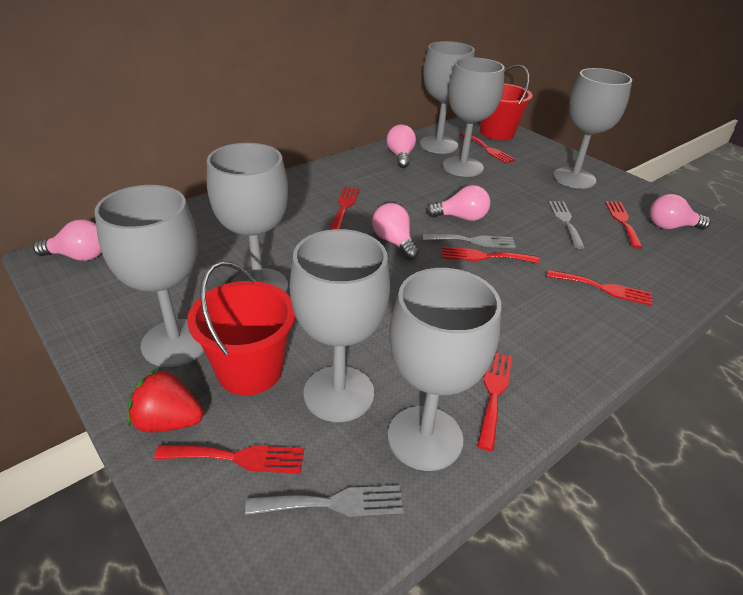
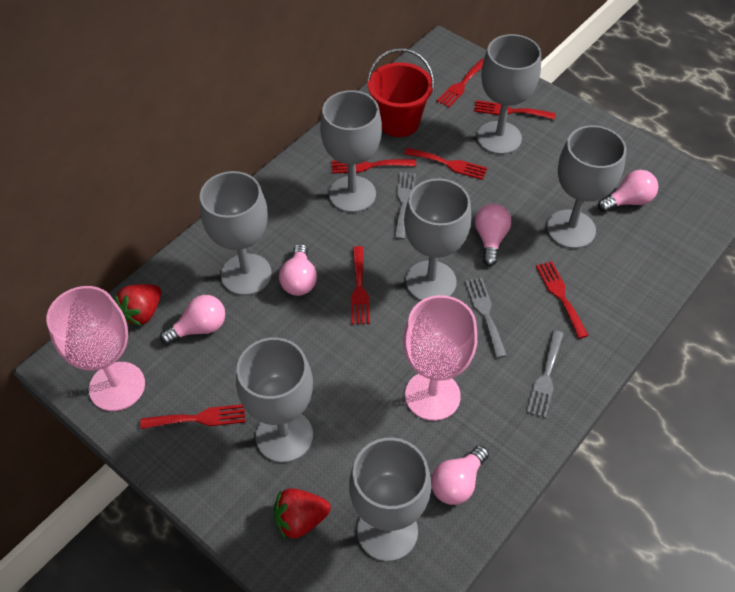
pink goblet: 0 -> 2
red bucket: 2 -> 1
red strawberry: 1 -> 2

